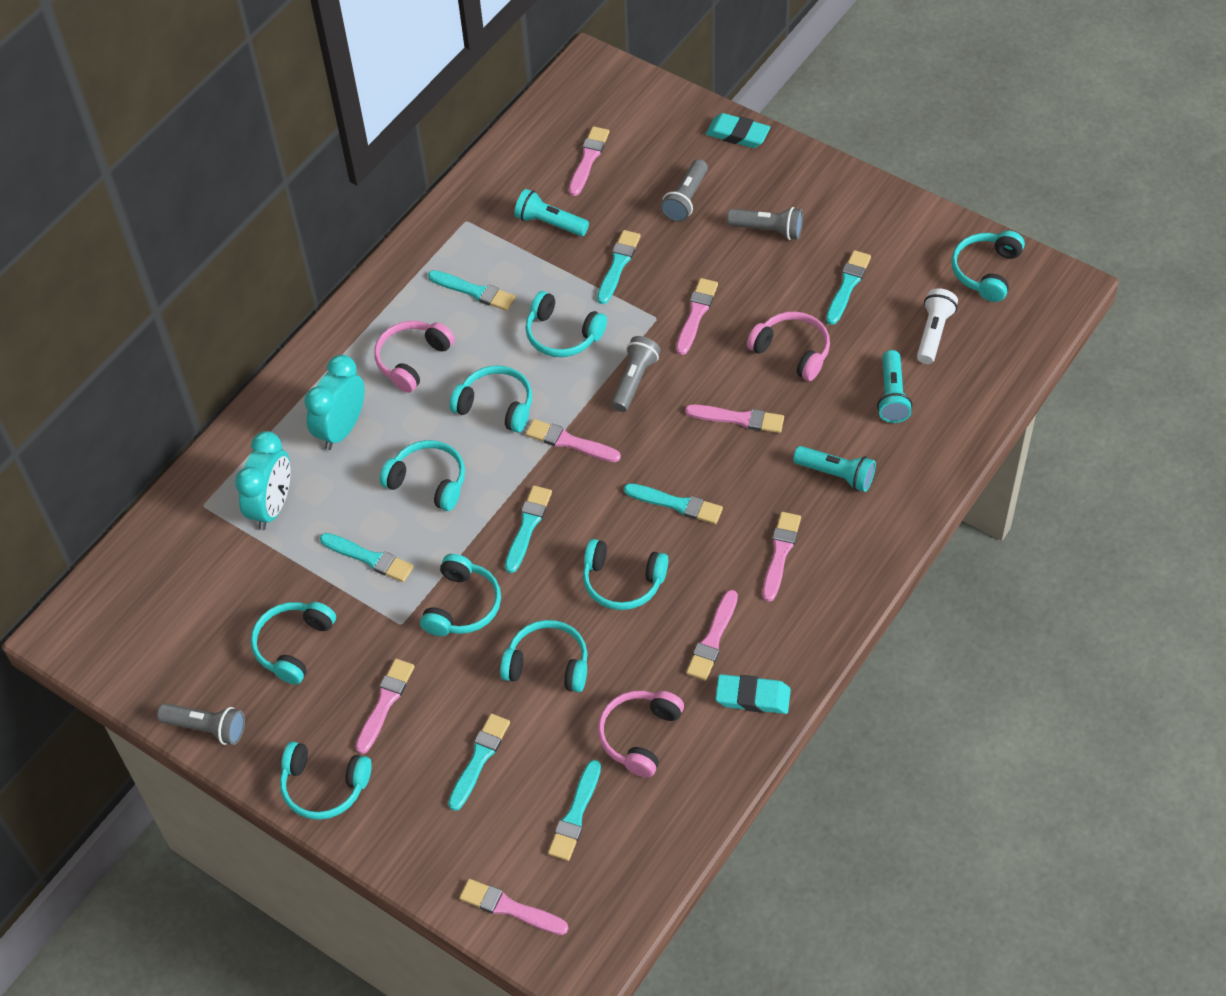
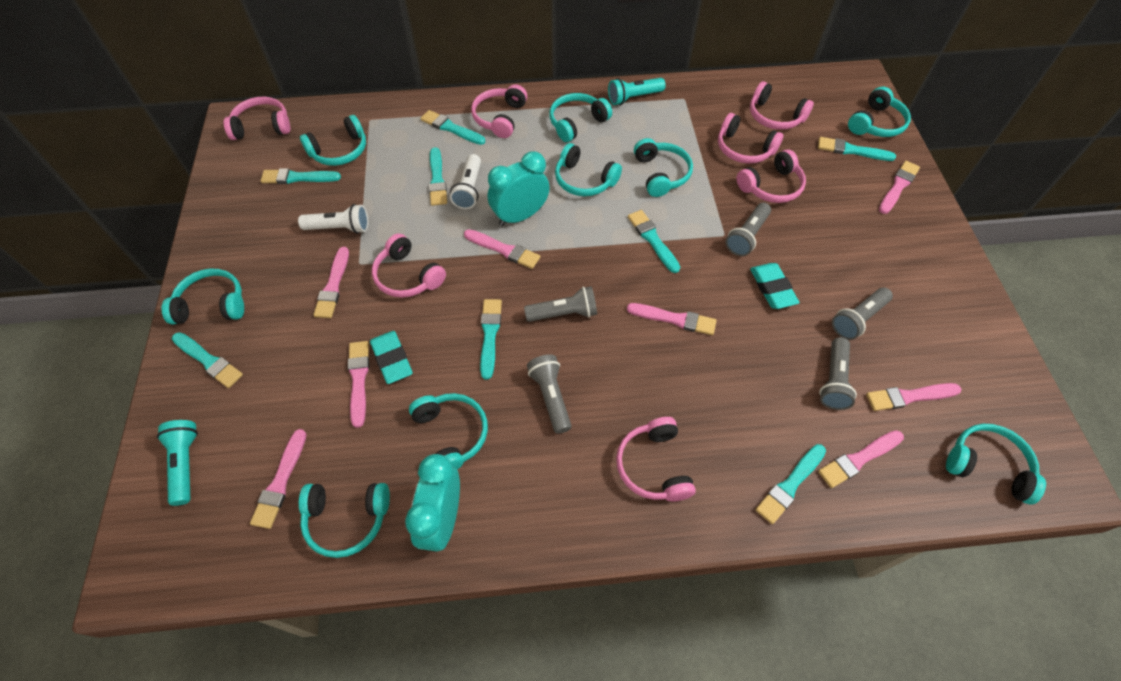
grey flashlight: 4 -> 5
pink headphones: 3 -> 7
turquoise flashlight: 3 -> 2
white flashlight: 1 -> 2

